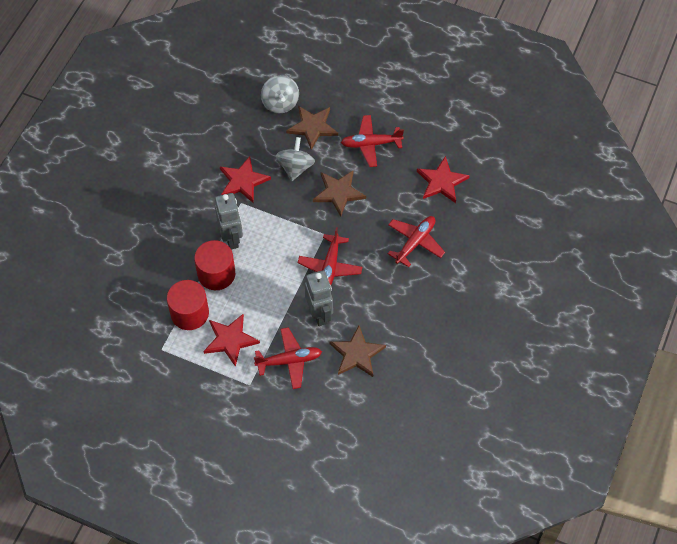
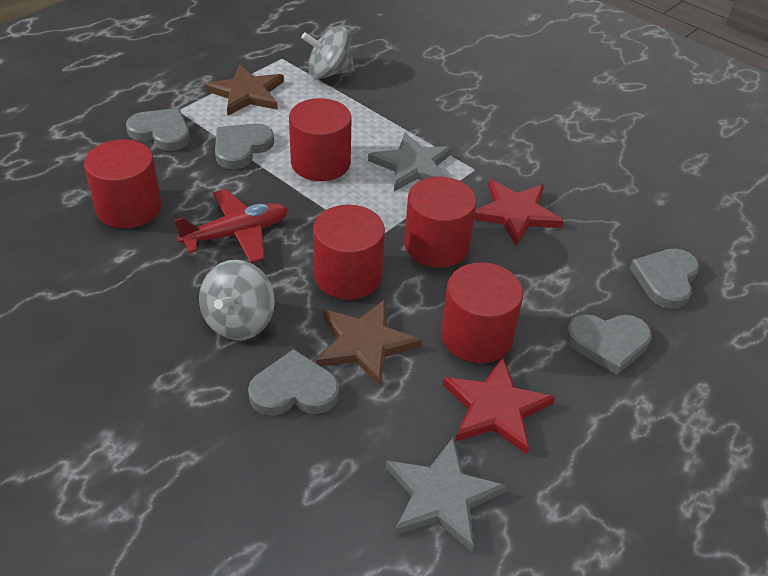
brown star: 3 -> 2
grey heart: 0 -> 5
grey robot: 2 -> 0
grey star: 0 -> 2
red cylinder: 2 -> 5
red plane: 4 -> 1
red star: 3 -> 2

